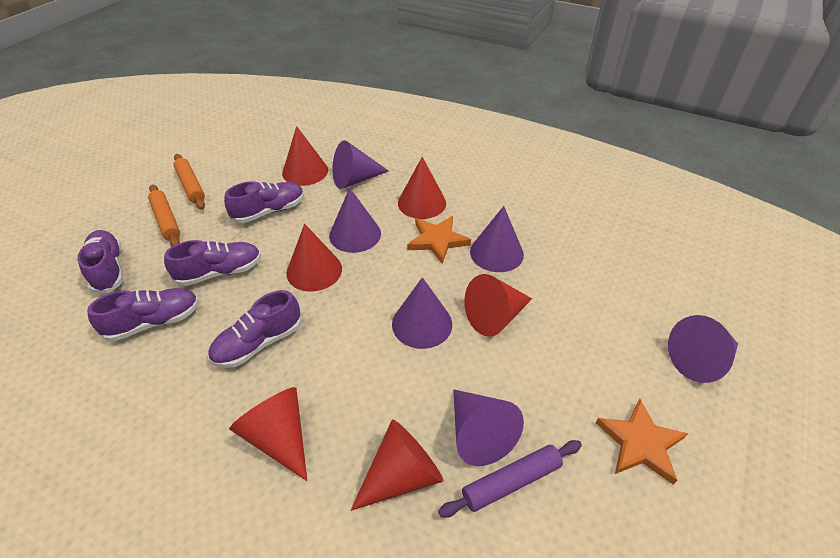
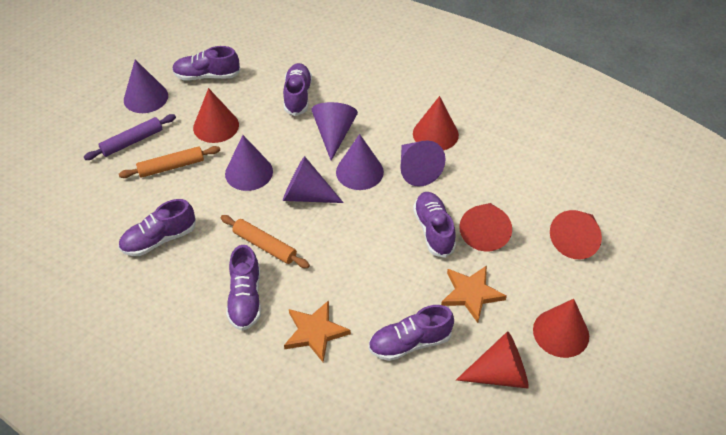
purple shoe: 5 -> 6

